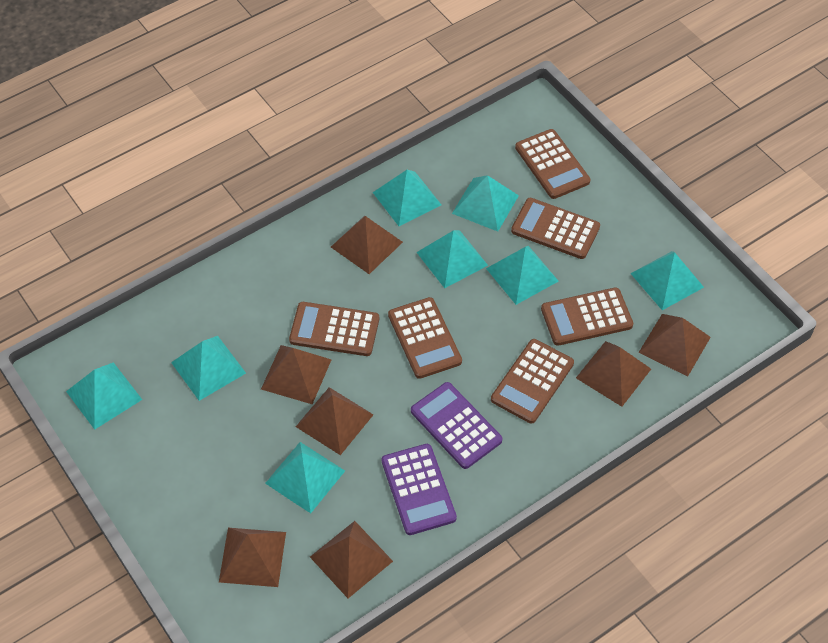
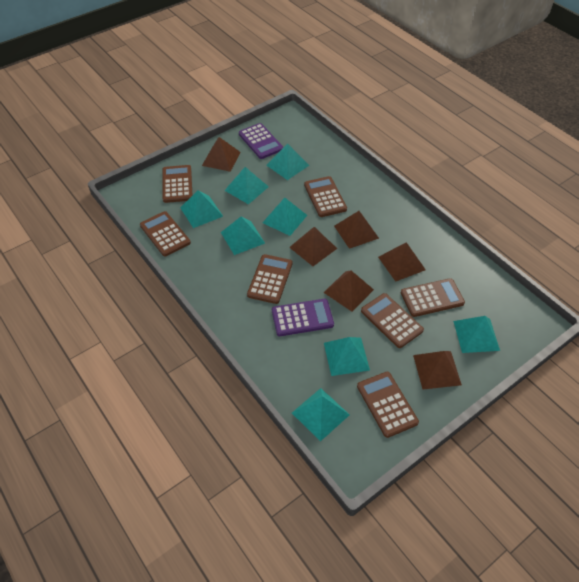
brown calculator: 6 -> 7
brown pyramid: 7 -> 6

